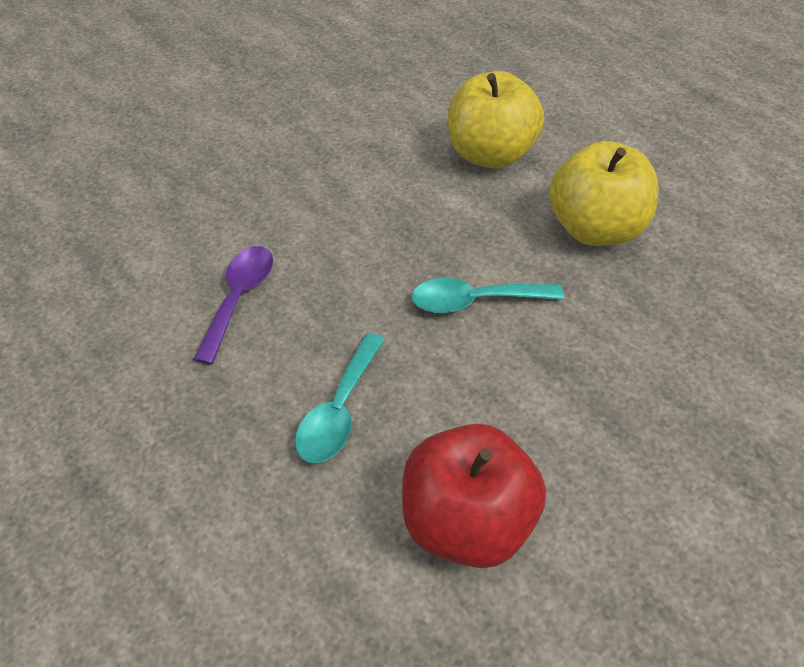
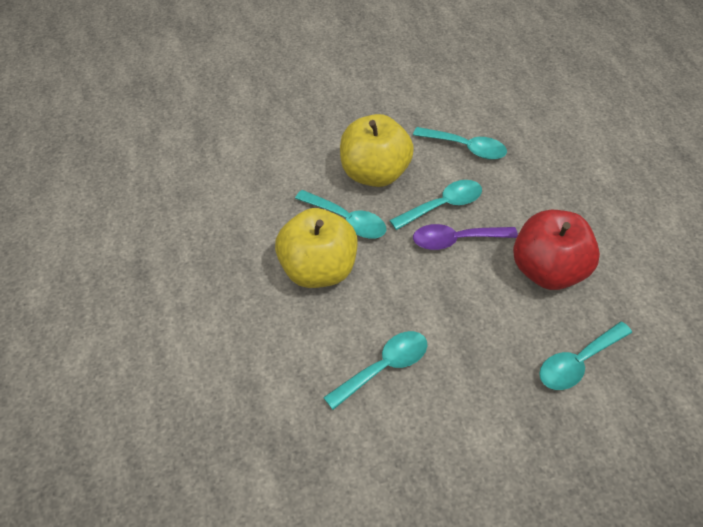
turquoise spoon: 2 -> 5

